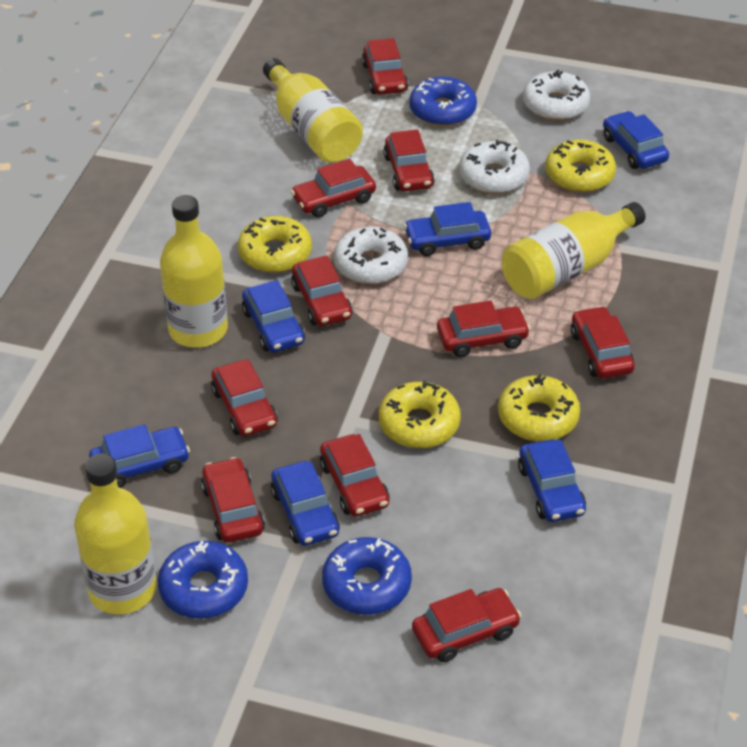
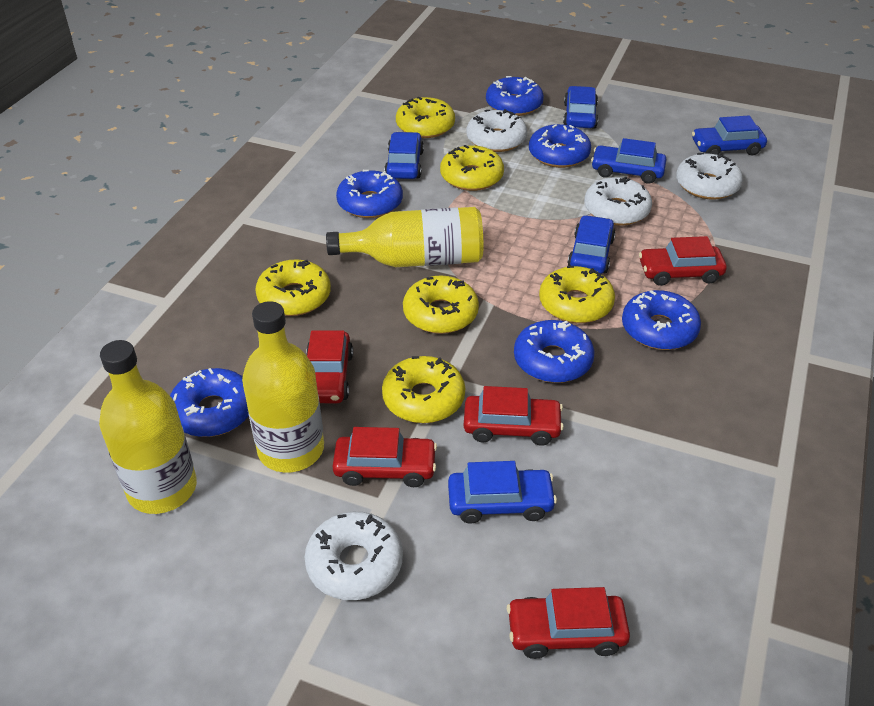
blue donut: 3 -> 6
red car: 10 -> 5
white donut: 3 -> 4
yellow bottle: 4 -> 3
yellow donut: 4 -> 6

